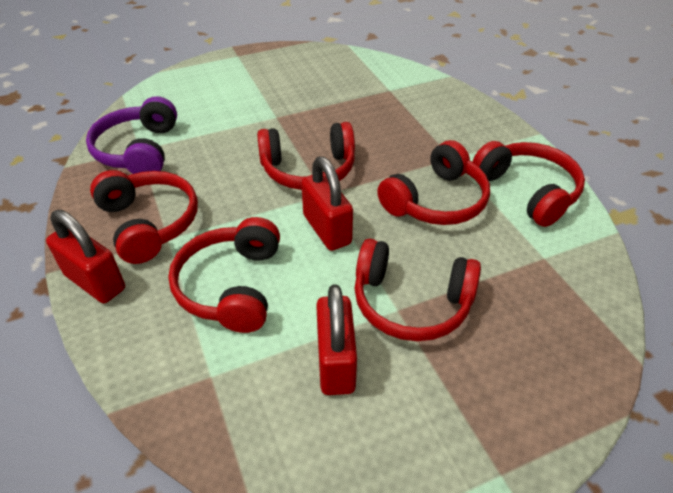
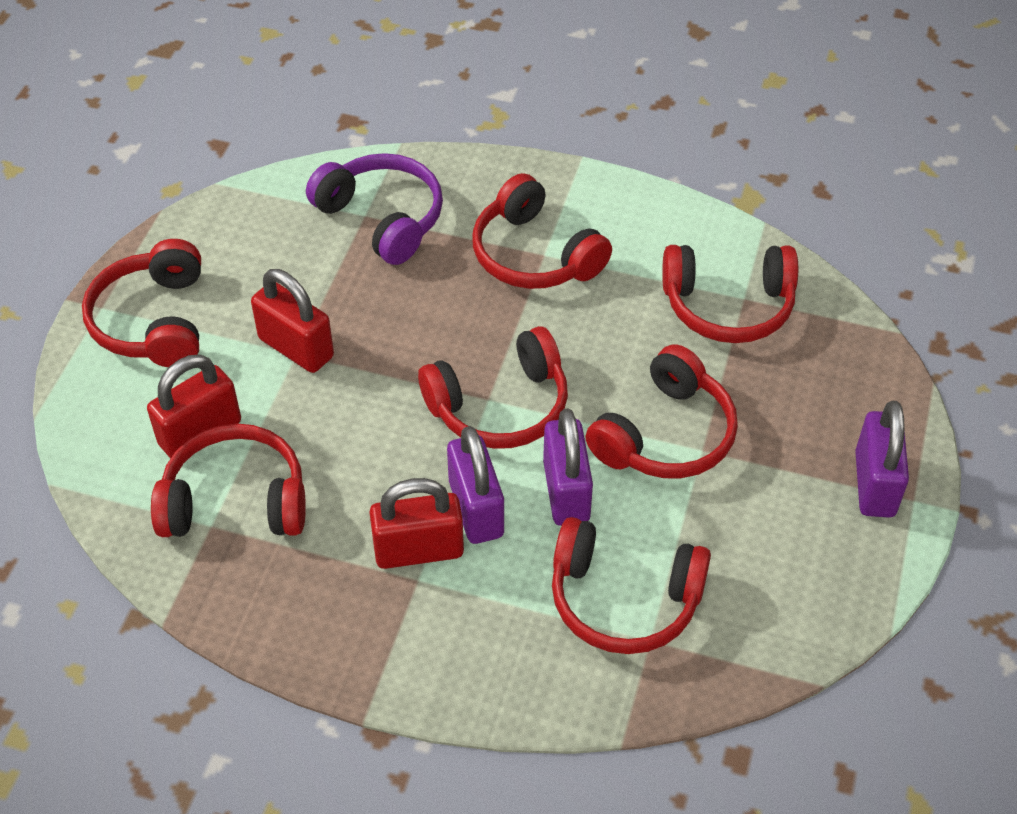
purple padlock: 0 -> 3
red headphones: 6 -> 7

